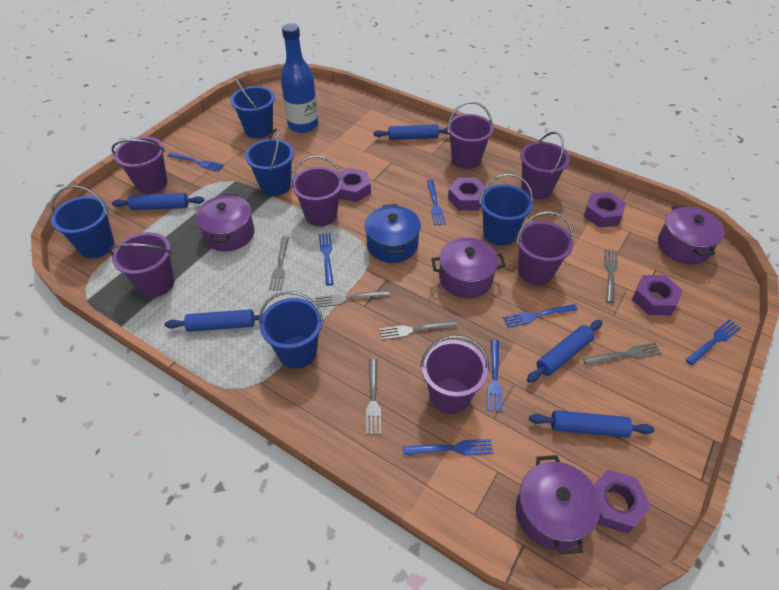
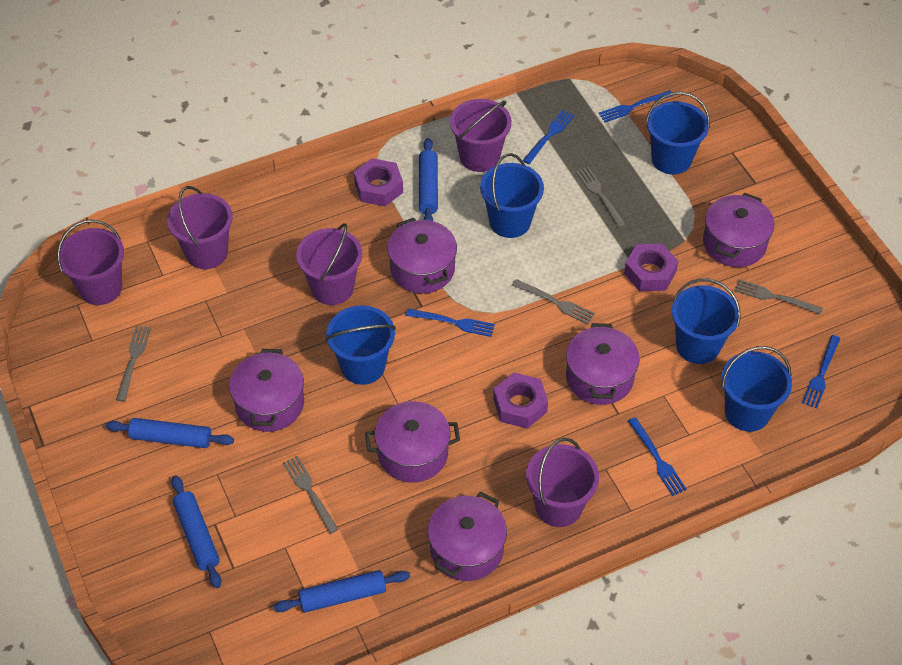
blue bottle: 1 -> 0
blue fork: 7 -> 5
blue pot: 1 -> 0
blue rolling pin: 5 -> 4
grey fork: 6 -> 5
purple bucket: 7 -> 5
purple nut: 5 -> 3
purple pot: 4 -> 6

